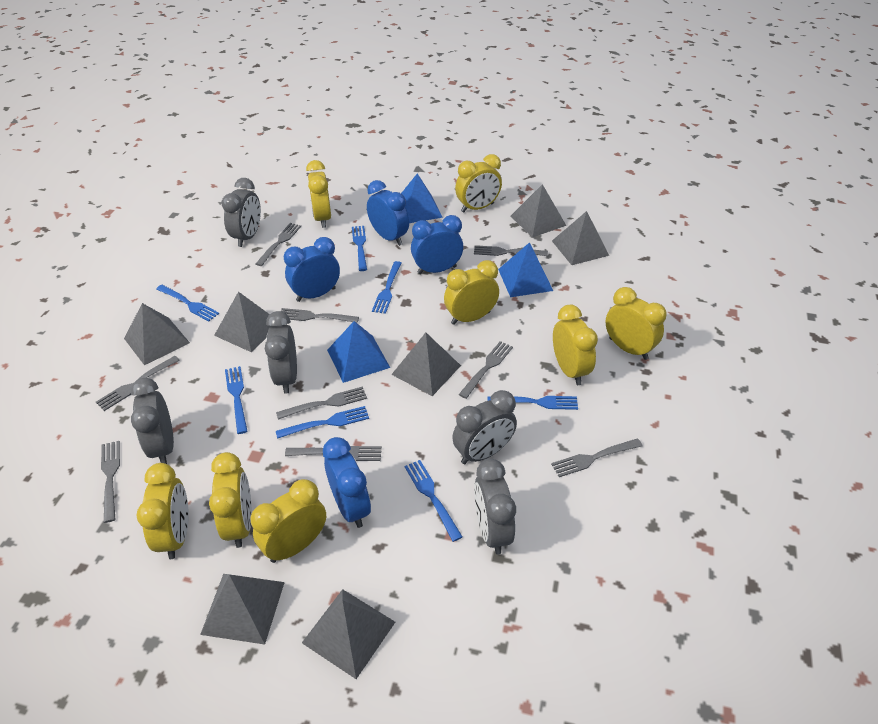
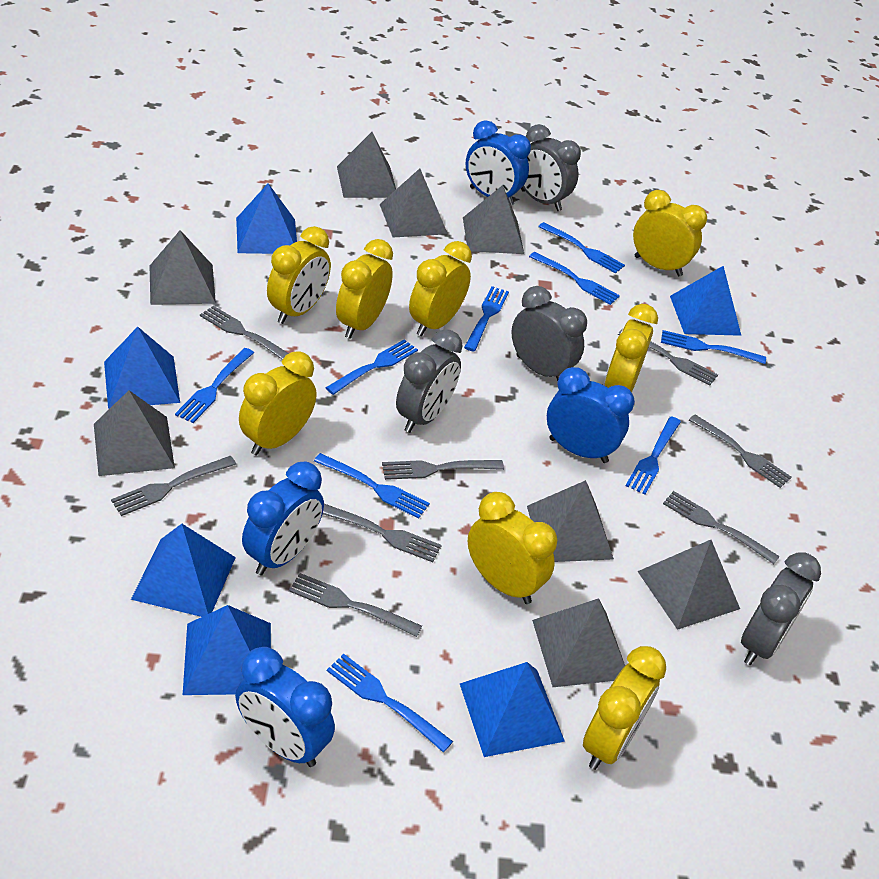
blue fork: 7 -> 9
blue pyramid: 3 -> 6
grey clock: 5 -> 4
grey fork: 9 -> 8
grey pyramid: 7 -> 8

